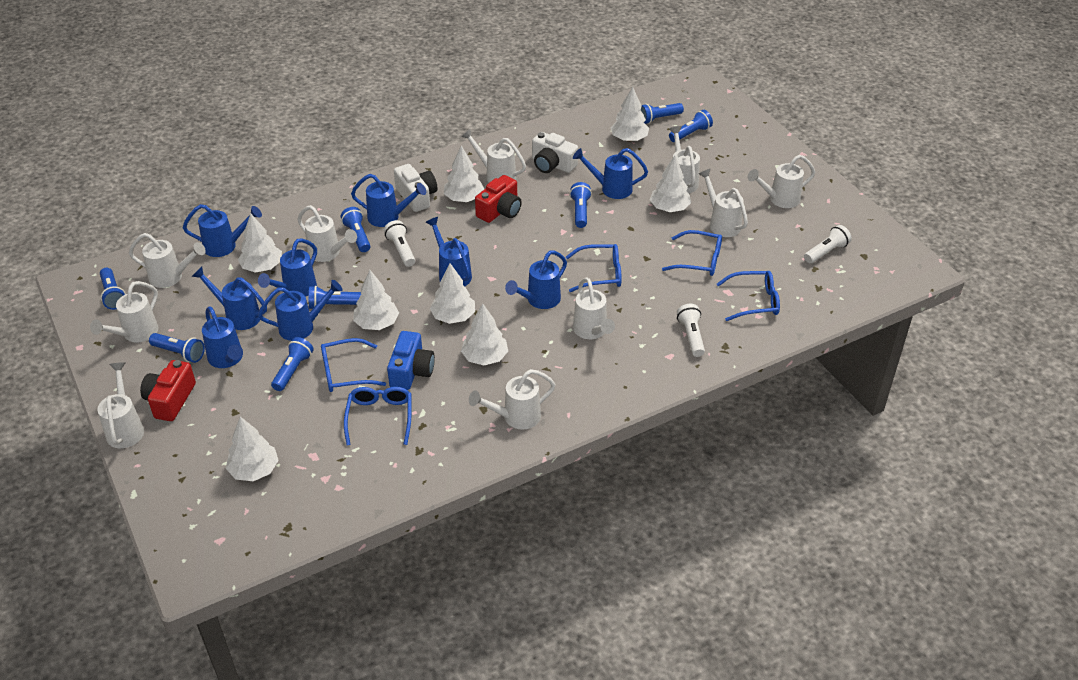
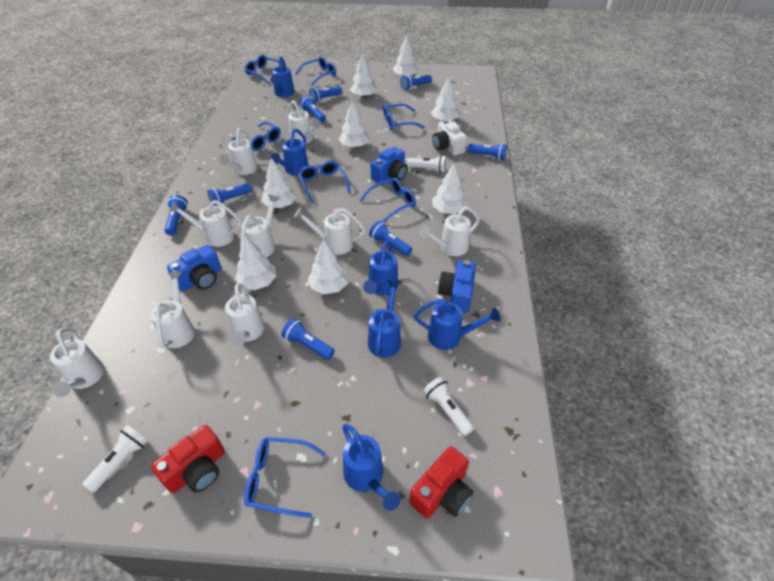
blue camera: 1 -> 3
blue glasses: 5 -> 7
blue watering can: 9 -> 6
white camera: 2 -> 1
white watering can: 10 -> 9

